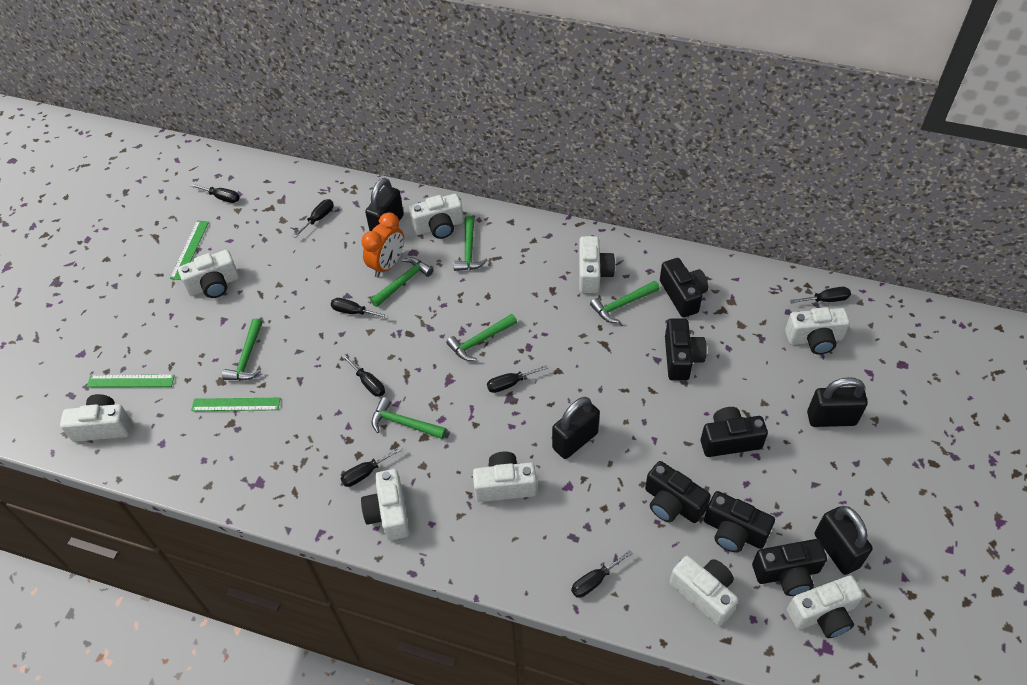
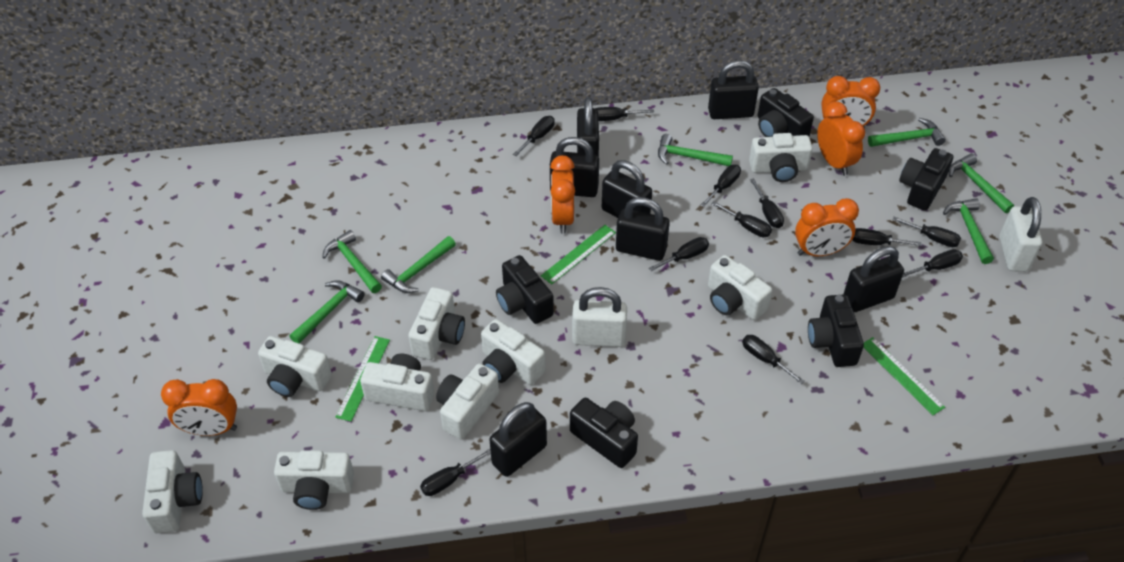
black camera: 6 -> 5
black padlock: 4 -> 7
black screwdriver: 8 -> 11
green hammer: 6 -> 7
orange clock: 1 -> 5
white padlock: 0 -> 2

